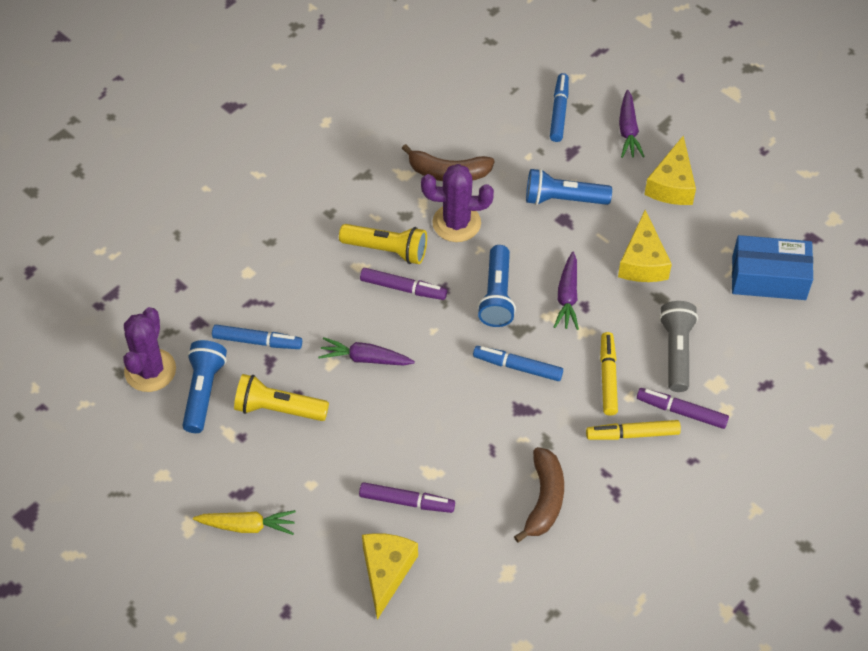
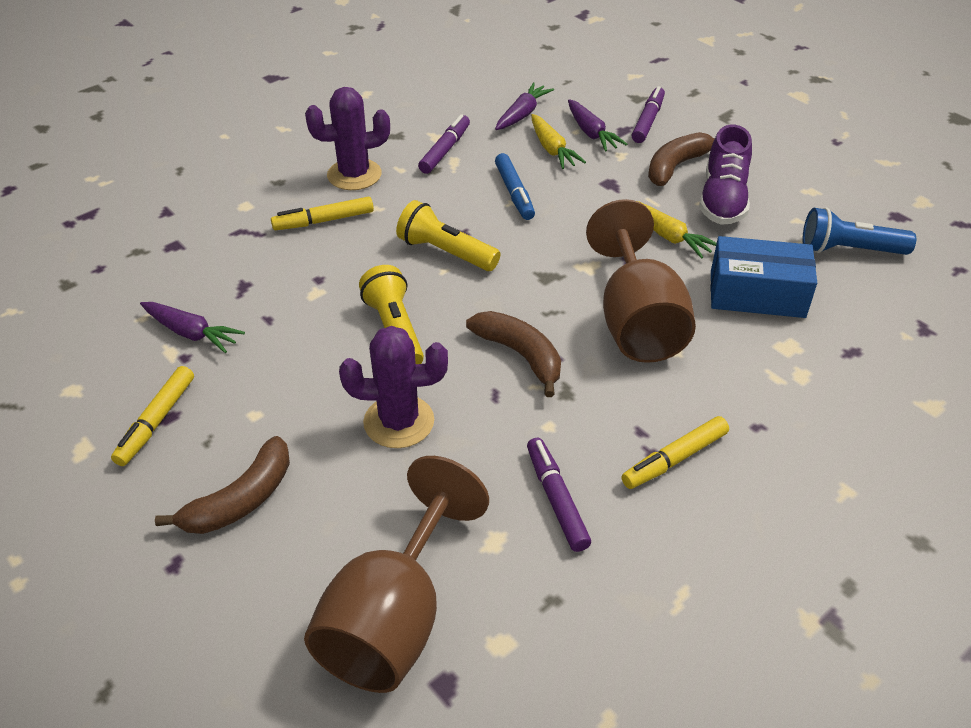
blue flashlight: 3 -> 1
blue marker: 3 -> 1
brown banana: 2 -> 3
brown goblet: 0 -> 2
grey flashlight: 1 -> 0
purple shoe: 0 -> 1
yellow carrot: 1 -> 2
yellow cheese: 3 -> 0
yellow marker: 2 -> 3

